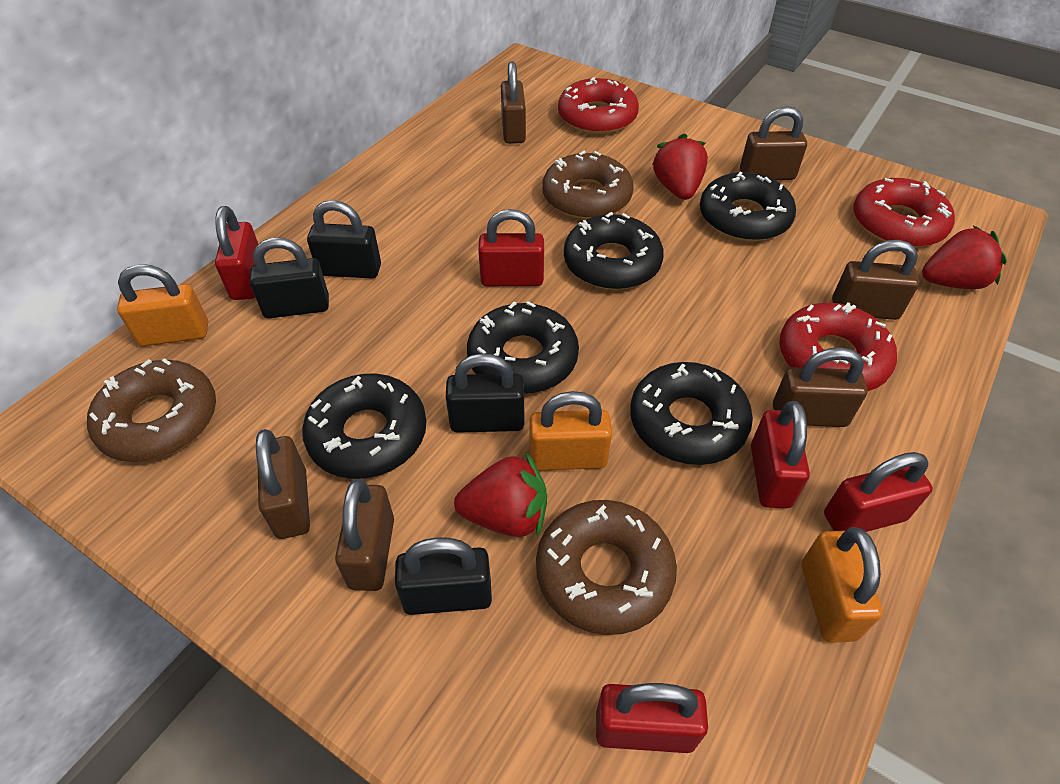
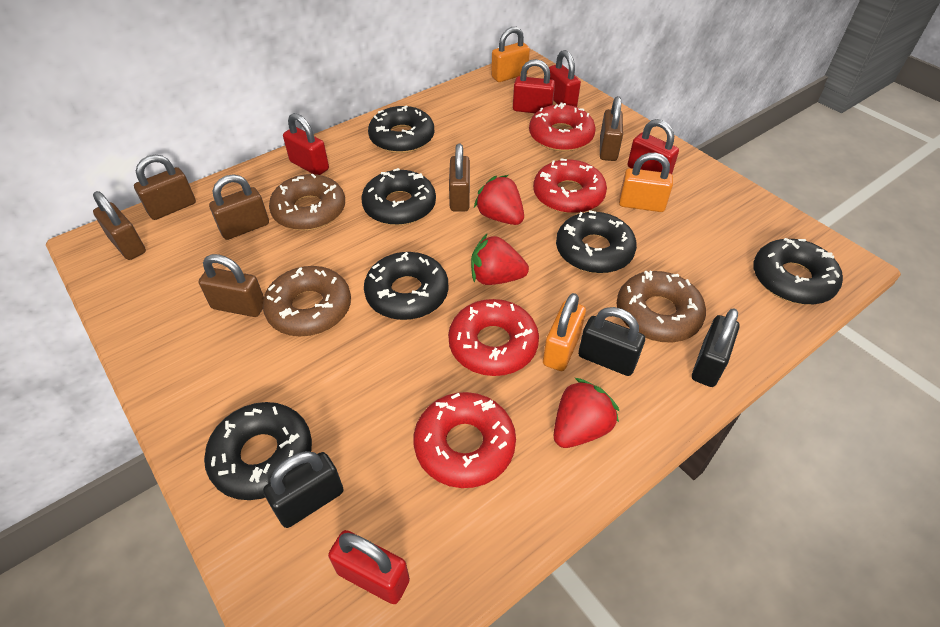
black donut: 5 -> 6
black padlock: 4 -> 3
red donut: 3 -> 4

